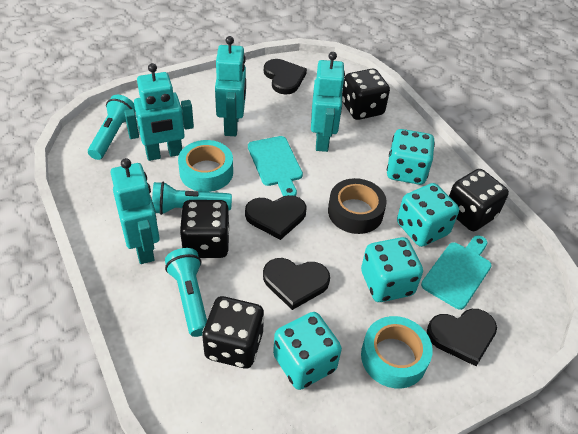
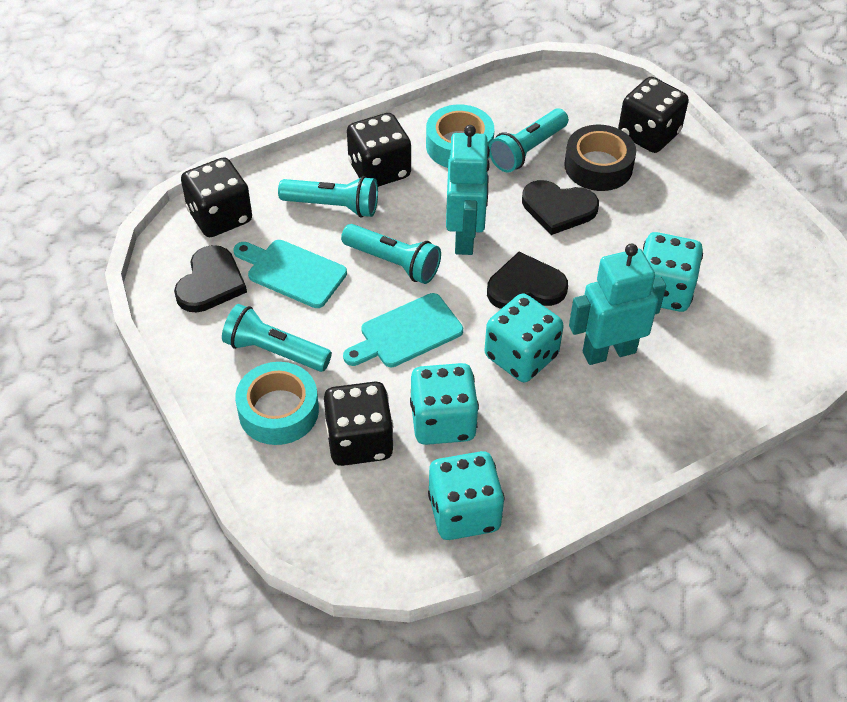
black heart: 4 -> 3
turquoise flashlight: 3 -> 4
turquoise robot: 4 -> 2

